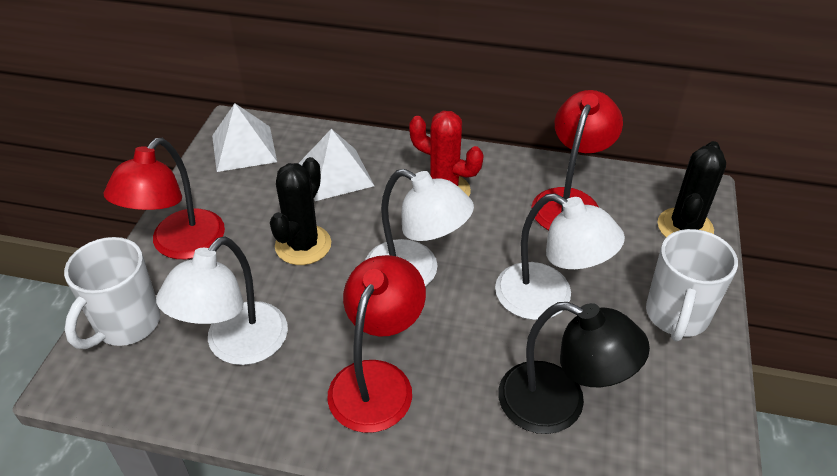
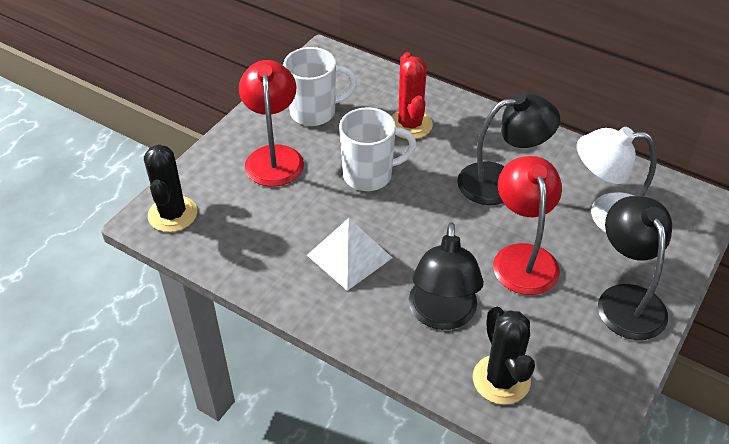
black lamp: 1 -> 3
red lamp: 3 -> 2
white lamp: 3 -> 1
white pyramid: 2 -> 1

